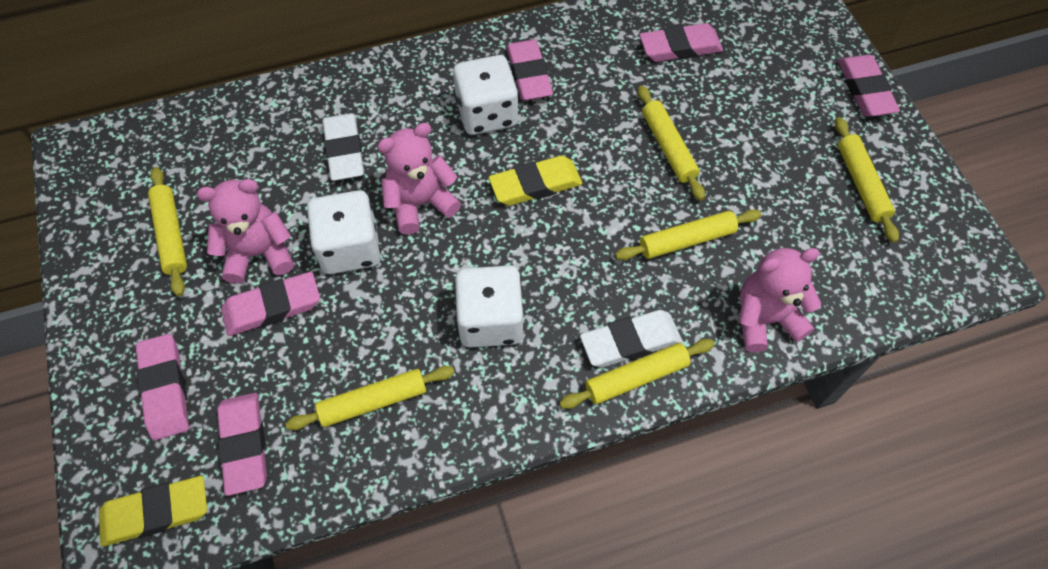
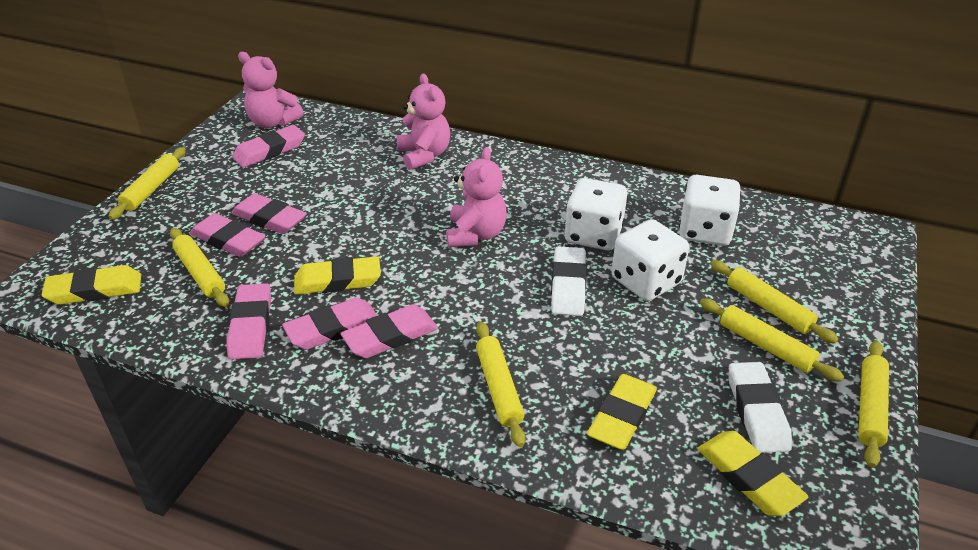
yellow eraser: 2 -> 4

